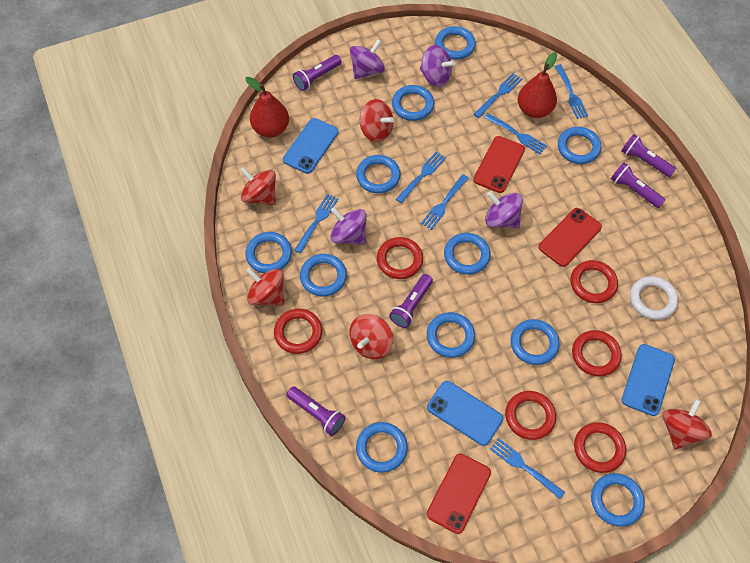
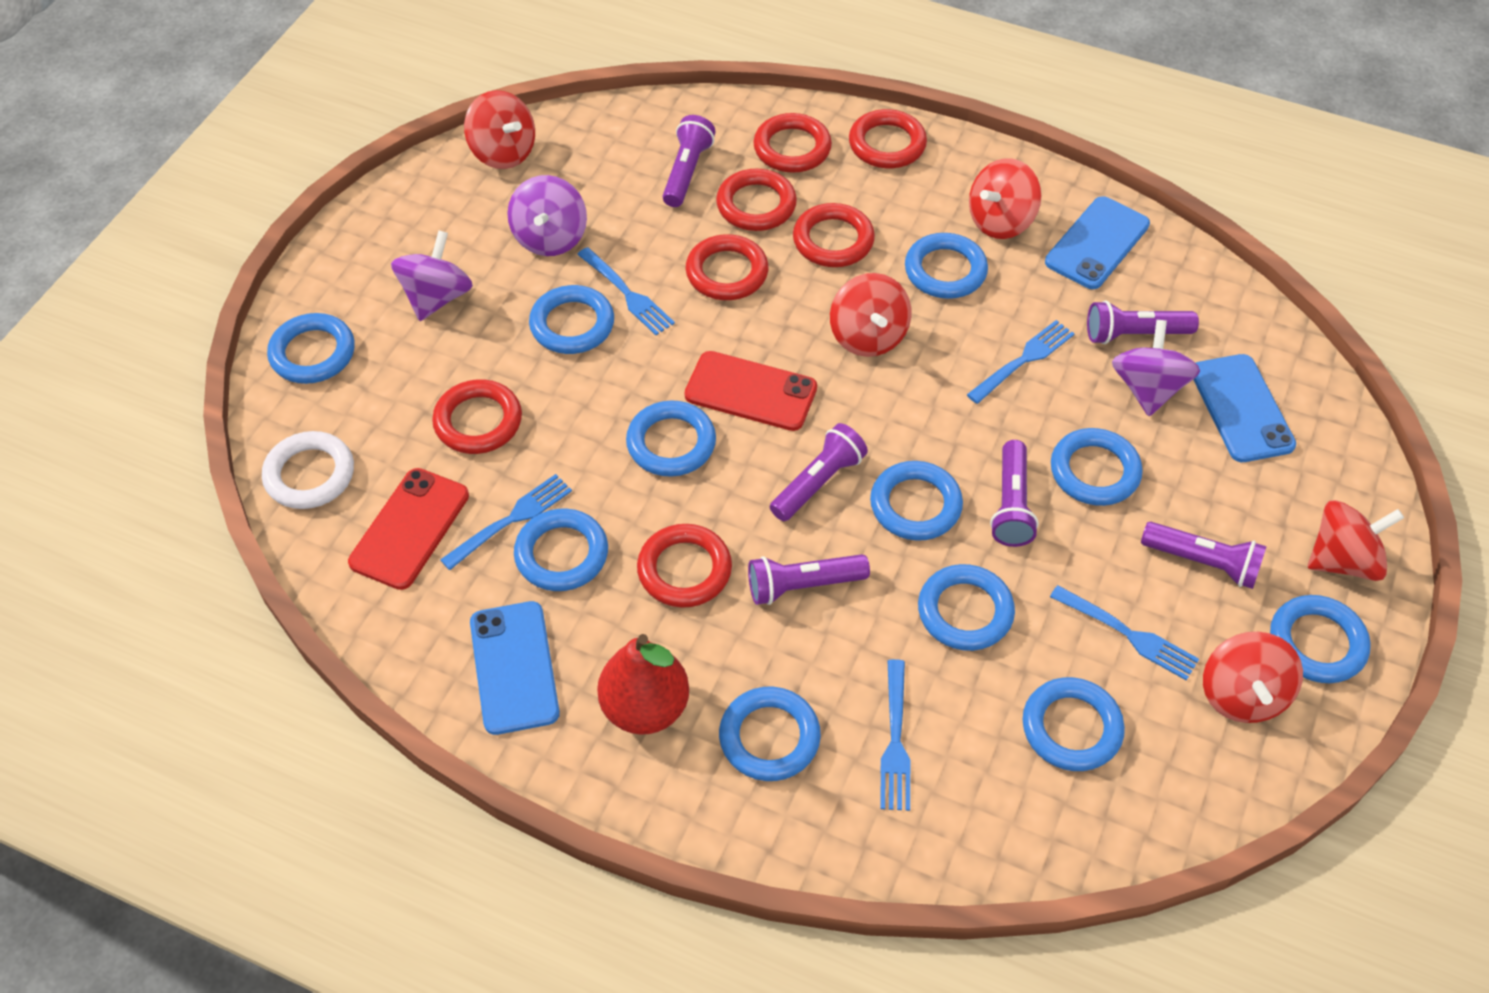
blue fork: 7 -> 5
purple flashlight: 5 -> 6
purple spinning top: 4 -> 3
red pear: 2 -> 1
red phone: 3 -> 2
red ring: 6 -> 7

